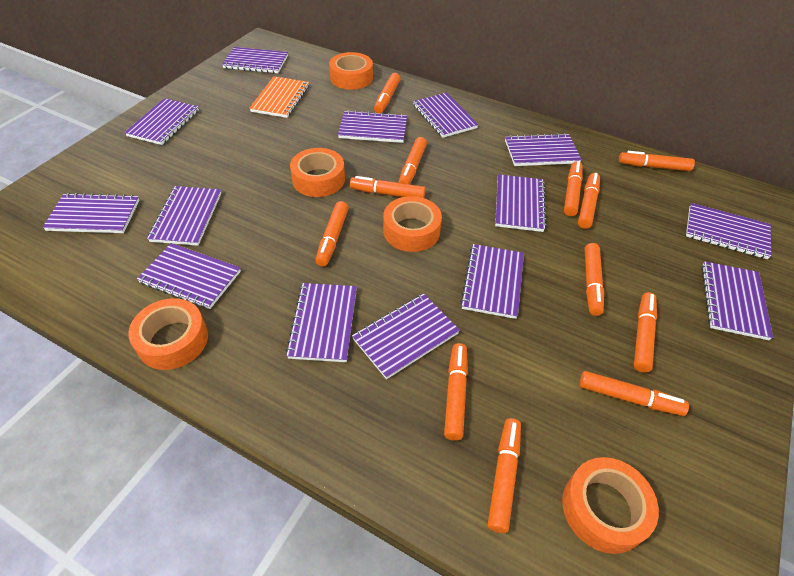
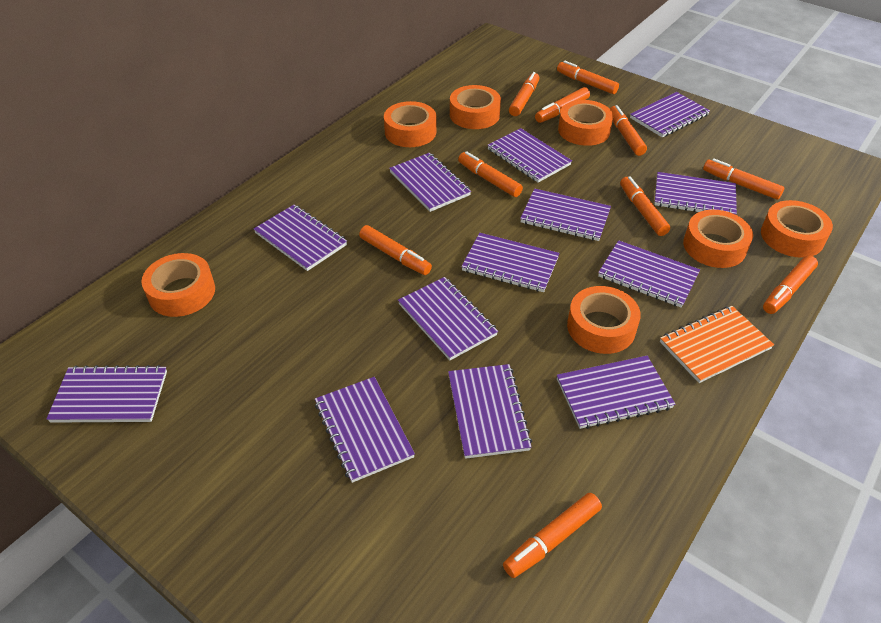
orange marker: 12 -> 10
orange tape: 5 -> 7
purple notebook: 14 -> 13

